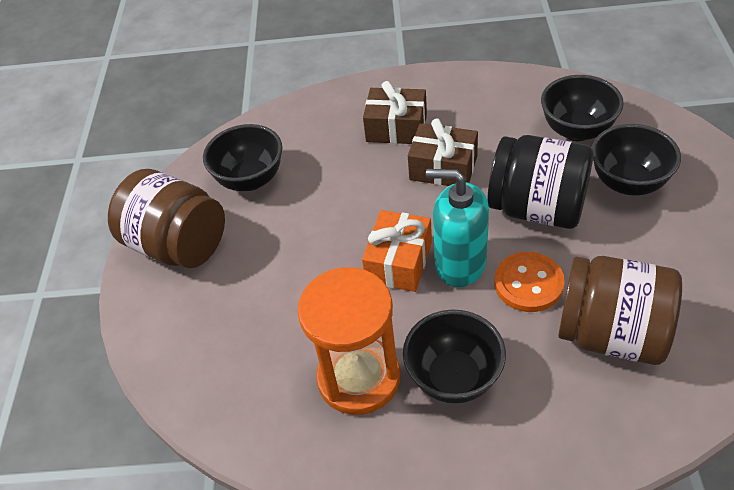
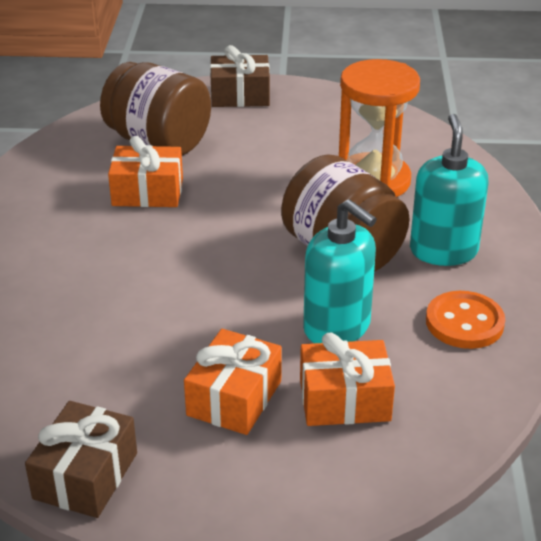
black bowl: 4 -> 0
black jar: 1 -> 0
orange gift: 1 -> 3
turquoise soap dispenser: 1 -> 2

